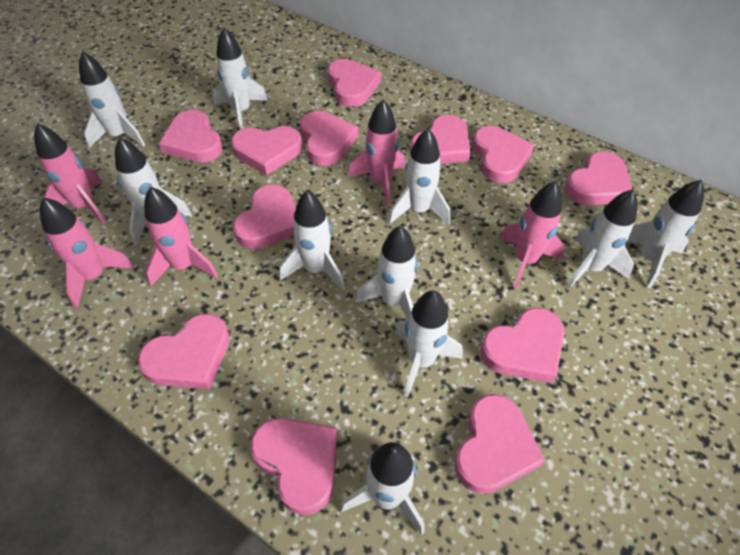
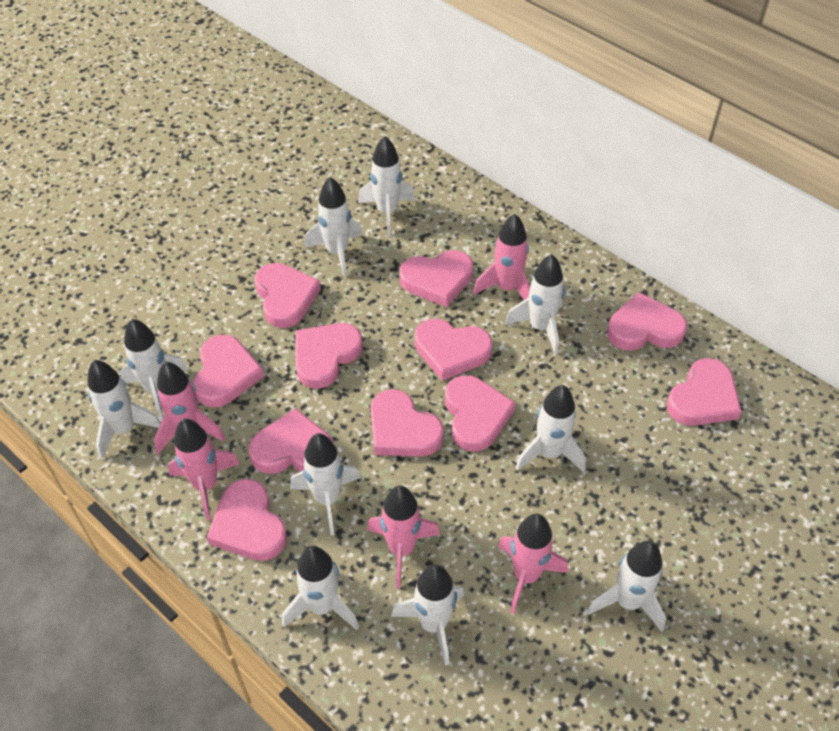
pink heart: 12 -> 11

